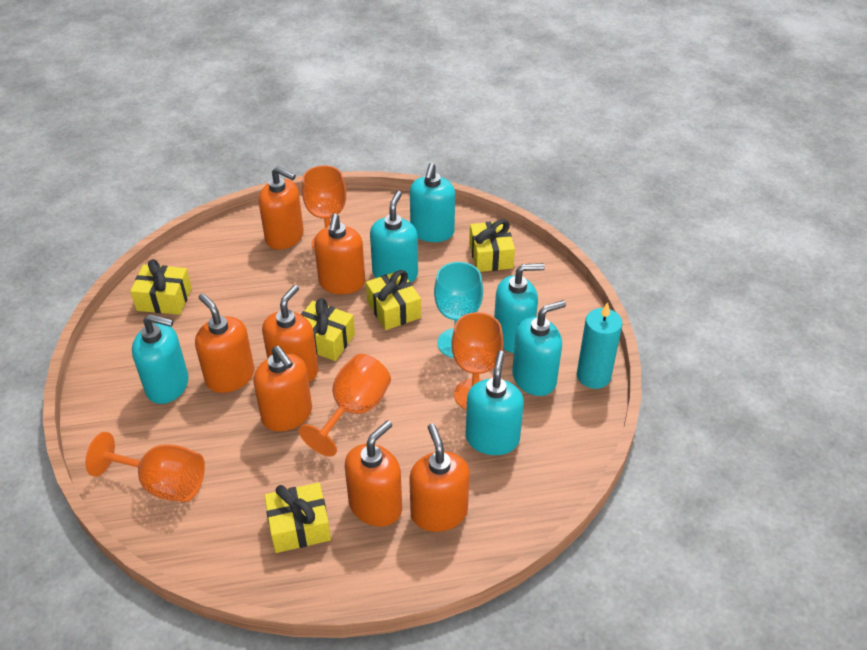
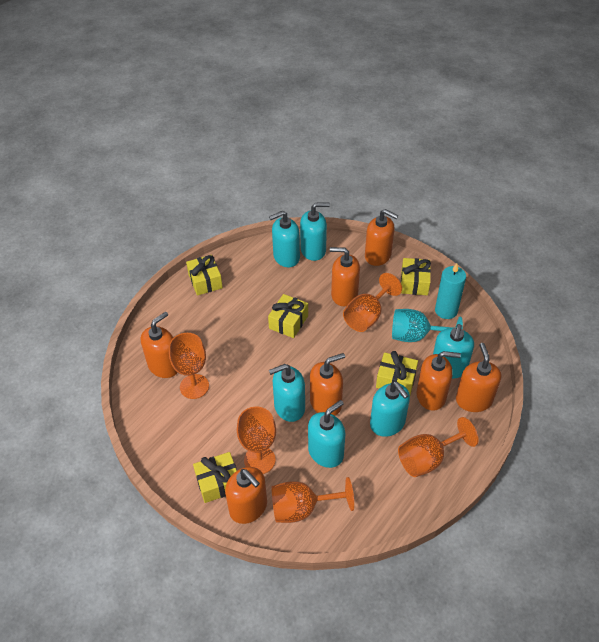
orange goblet: 4 -> 5

